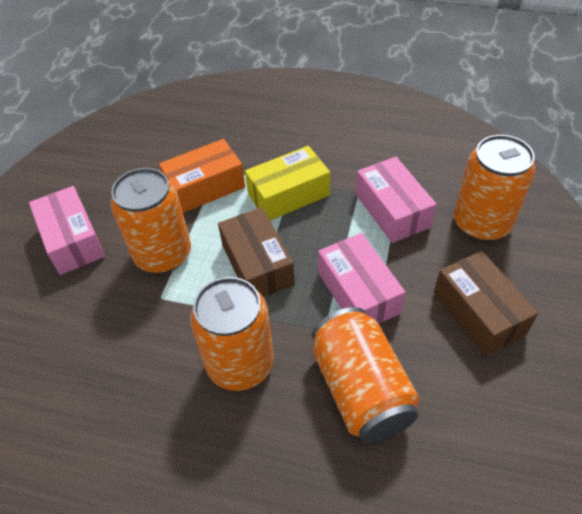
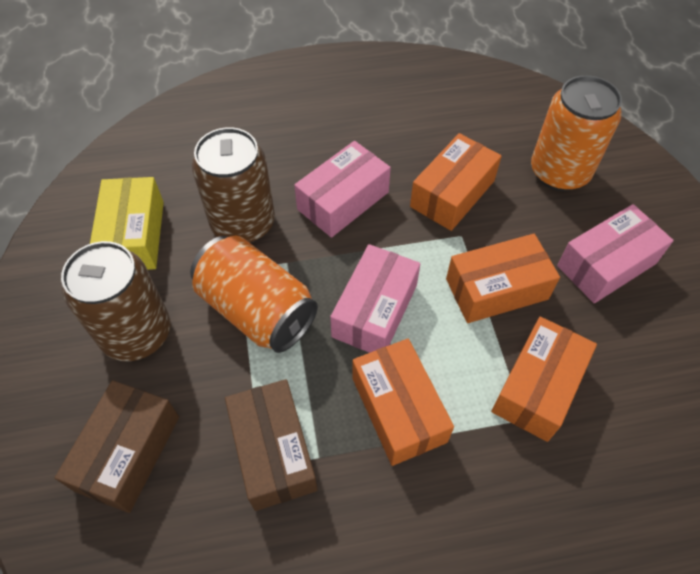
brown can: 0 -> 2
orange box: 1 -> 4
orange can: 4 -> 2

